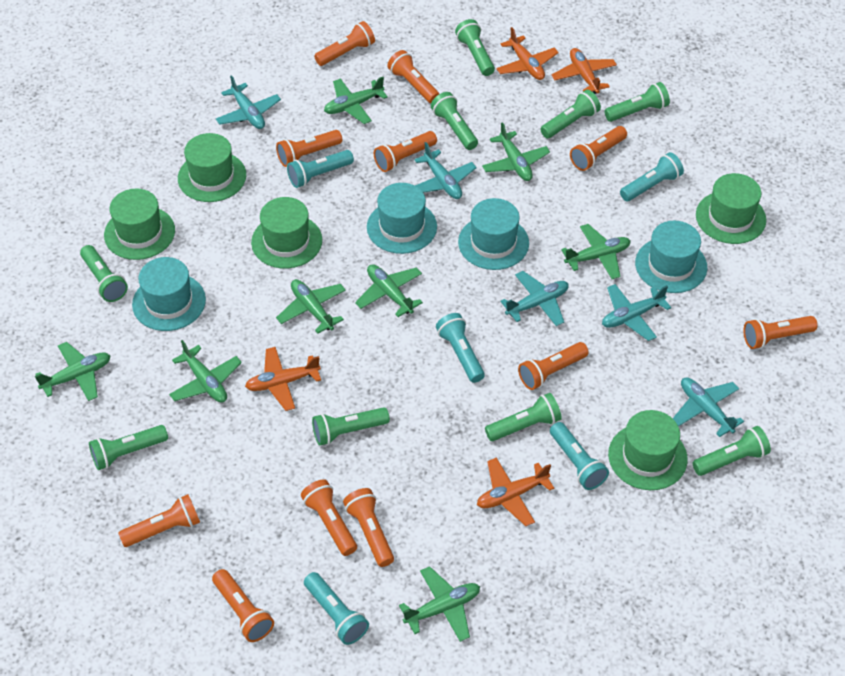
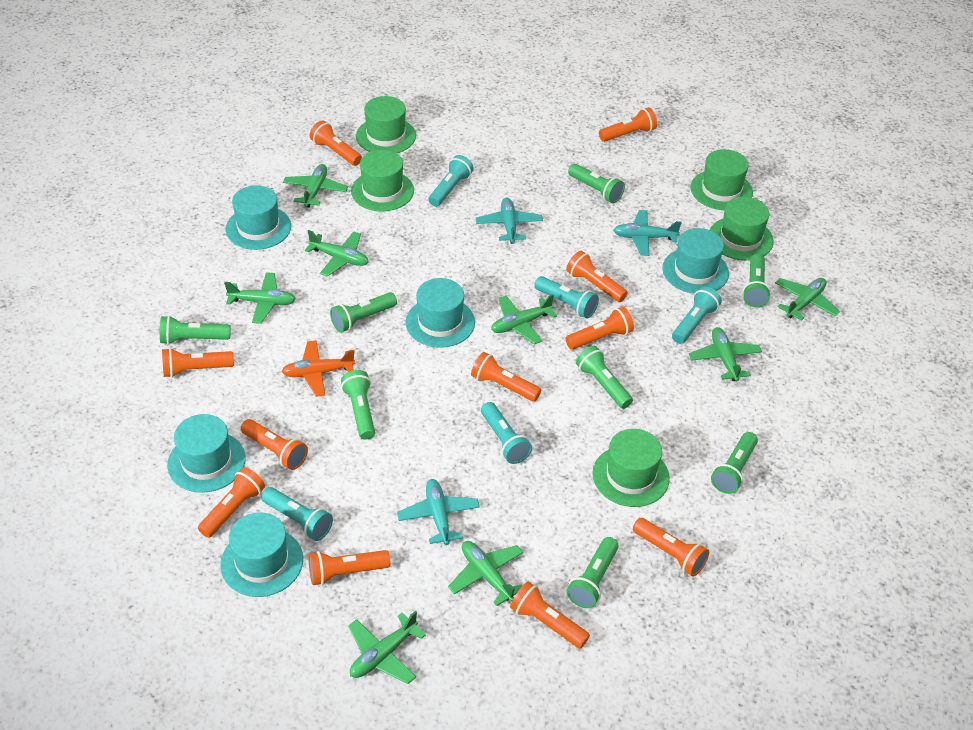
green flashlight: 9 -> 8
orange plane: 4 -> 1
turquoise hat: 4 -> 5
turquoise plane: 5 -> 3

